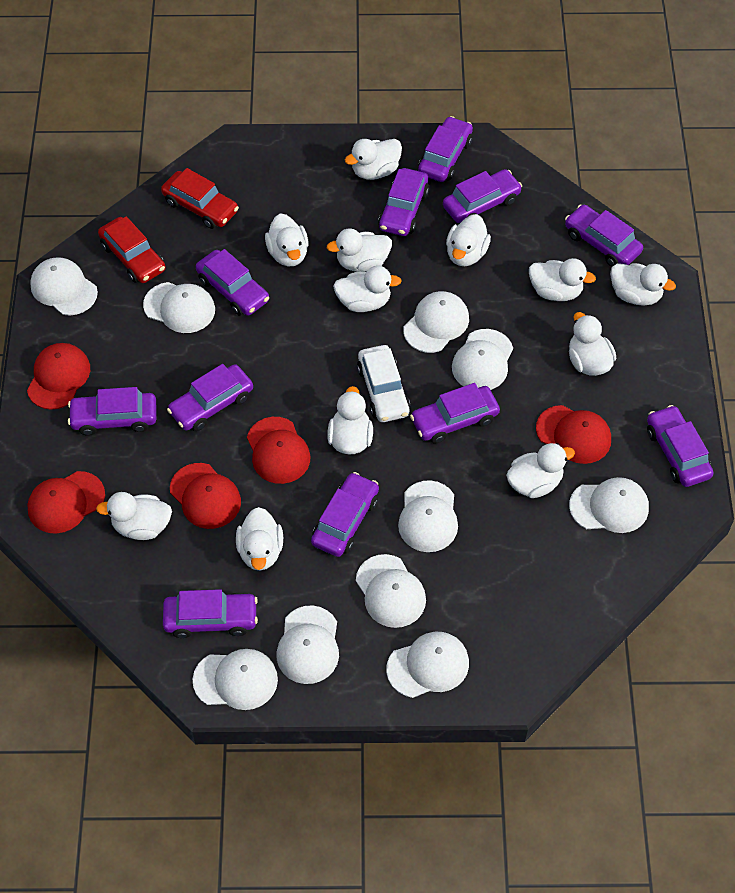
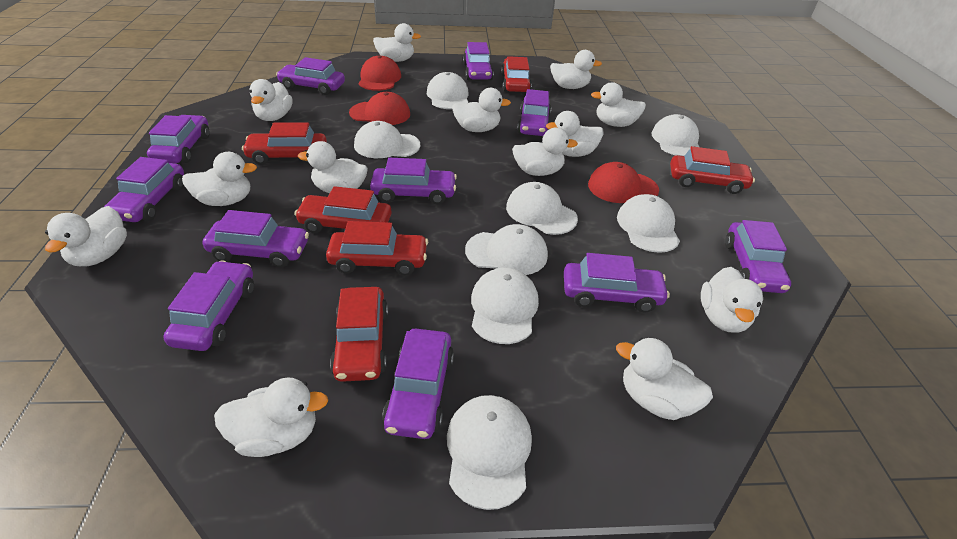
red cap: 5 -> 3
red car: 2 -> 6
white cap: 10 -> 8
white car: 1 -> 0
white duck: 12 -> 13

